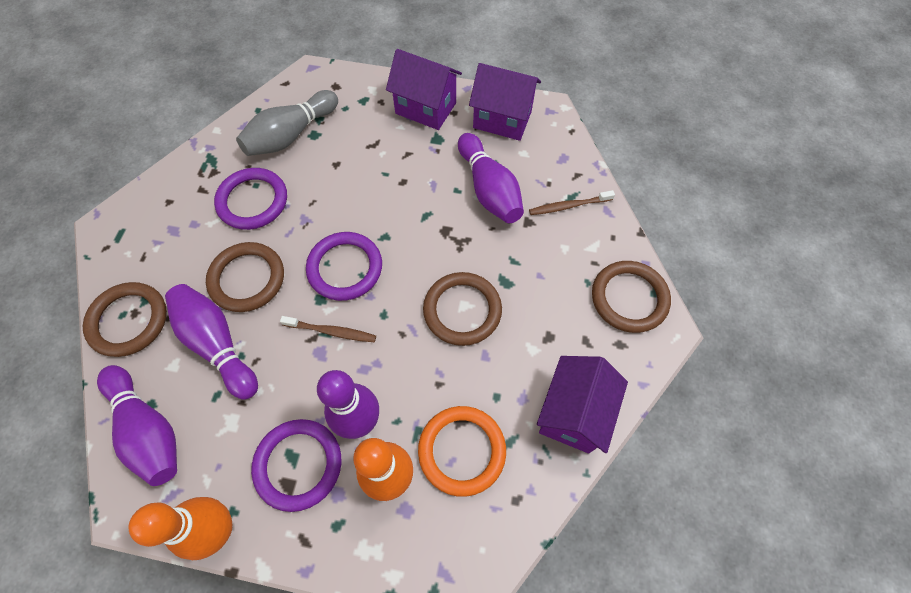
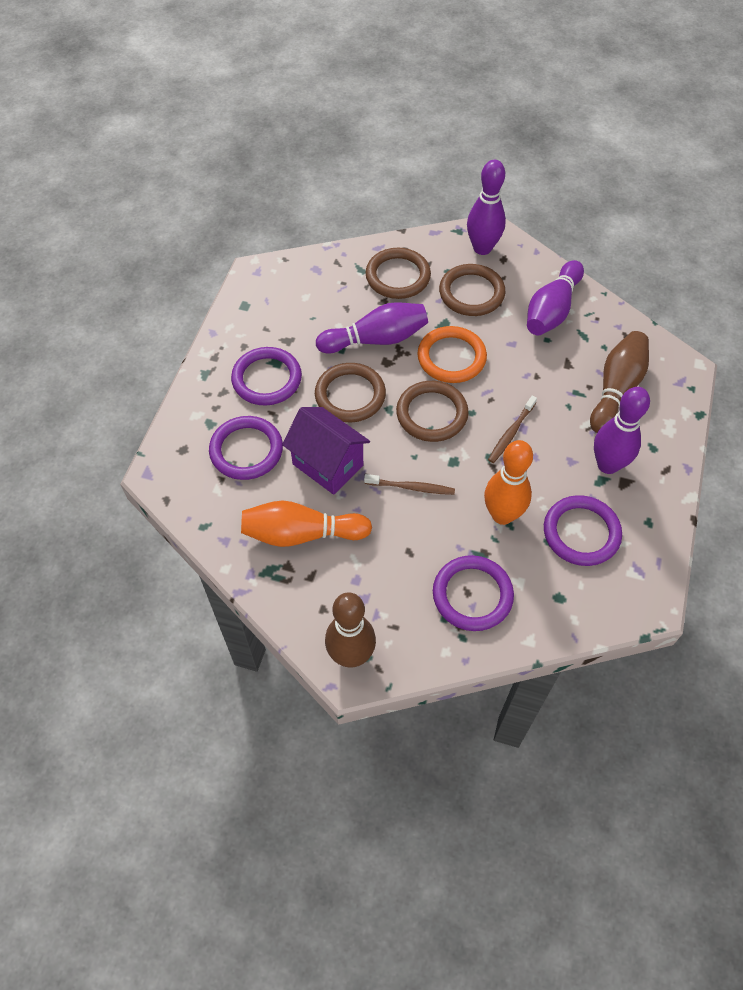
brown bowling pin: 0 -> 2
grey bowling pin: 1 -> 0
purple house: 3 -> 1
purple ring: 3 -> 4

